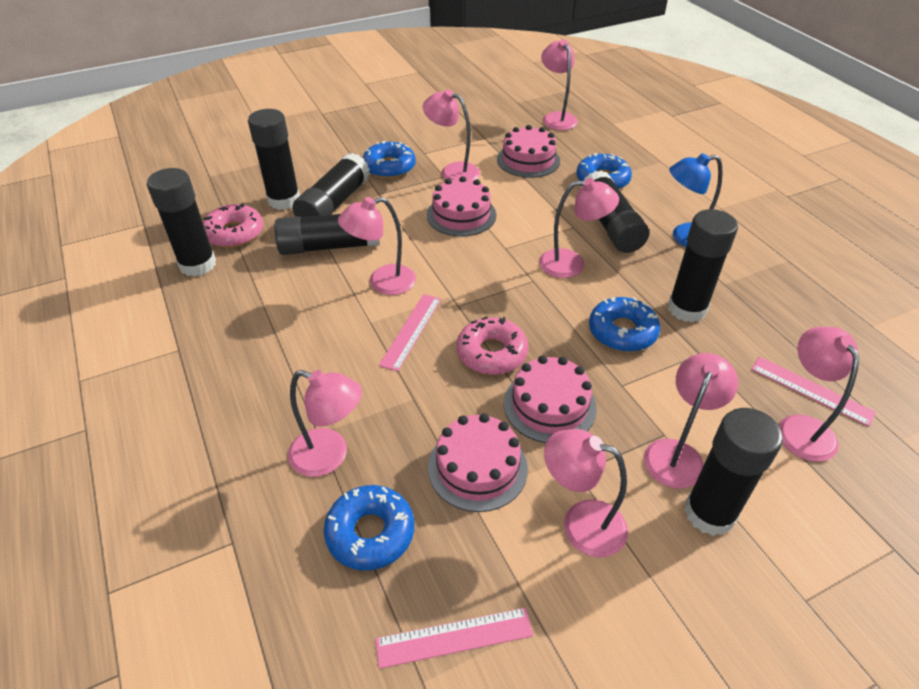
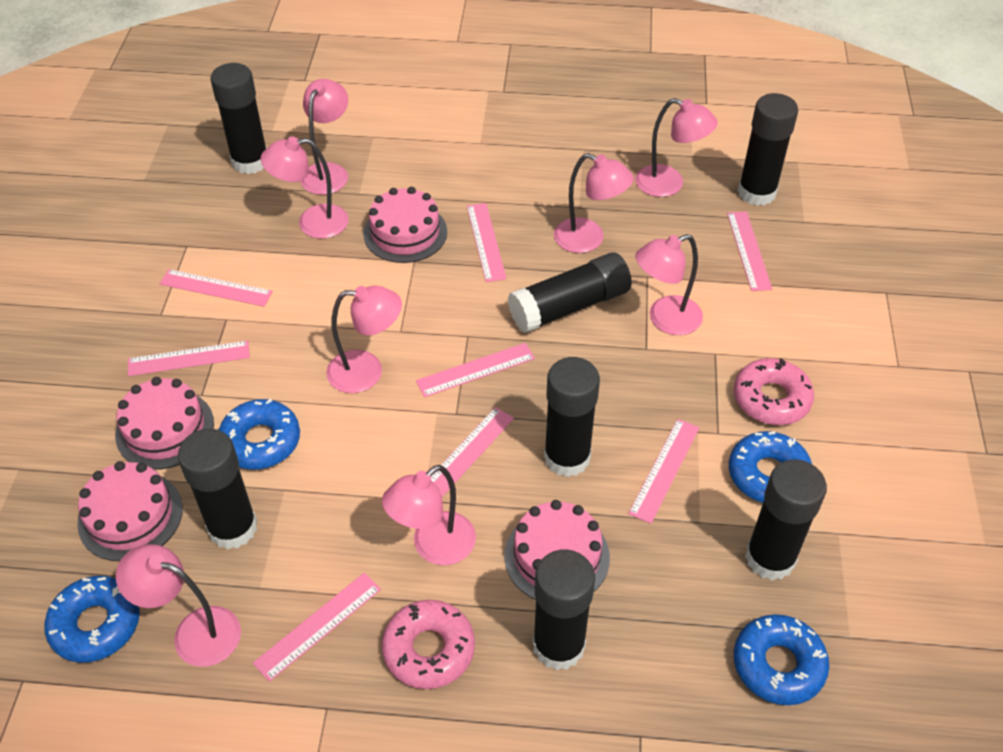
blue lamp: 1 -> 0
pink ruler: 3 -> 8

